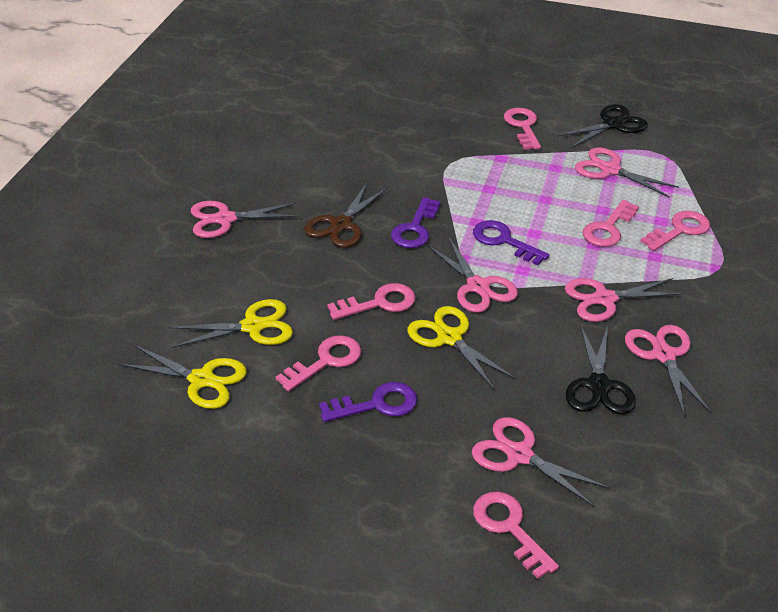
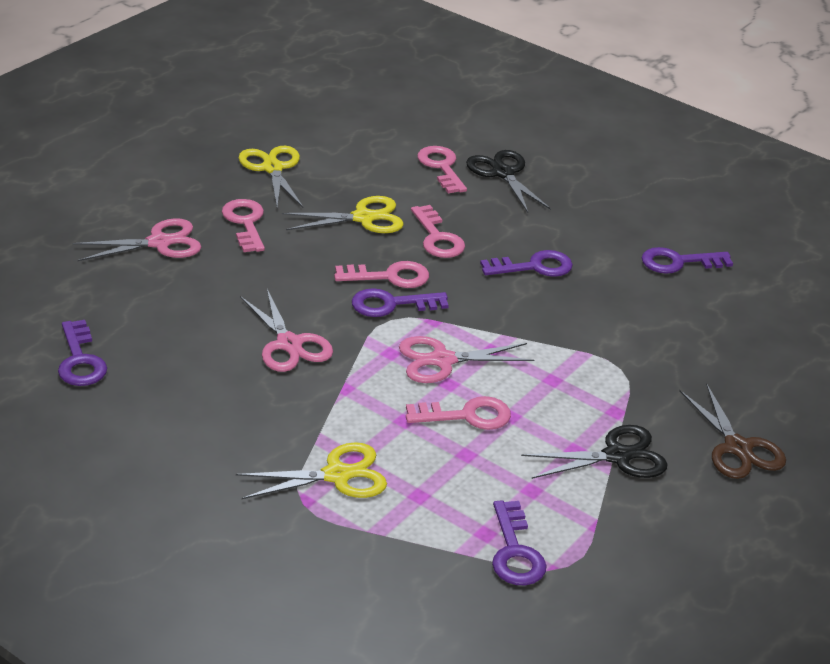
pink key: 6 -> 5
pink scissors: 6 -> 3
purple key: 3 -> 5

